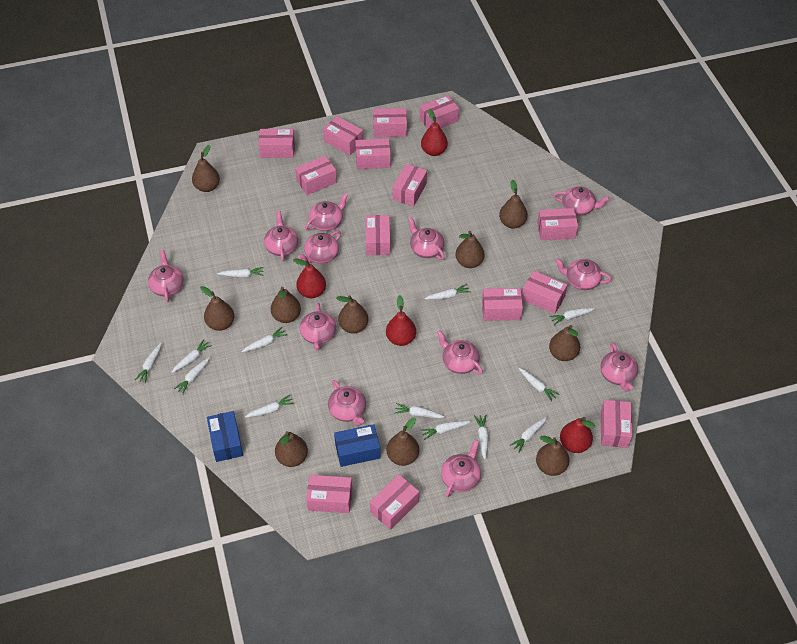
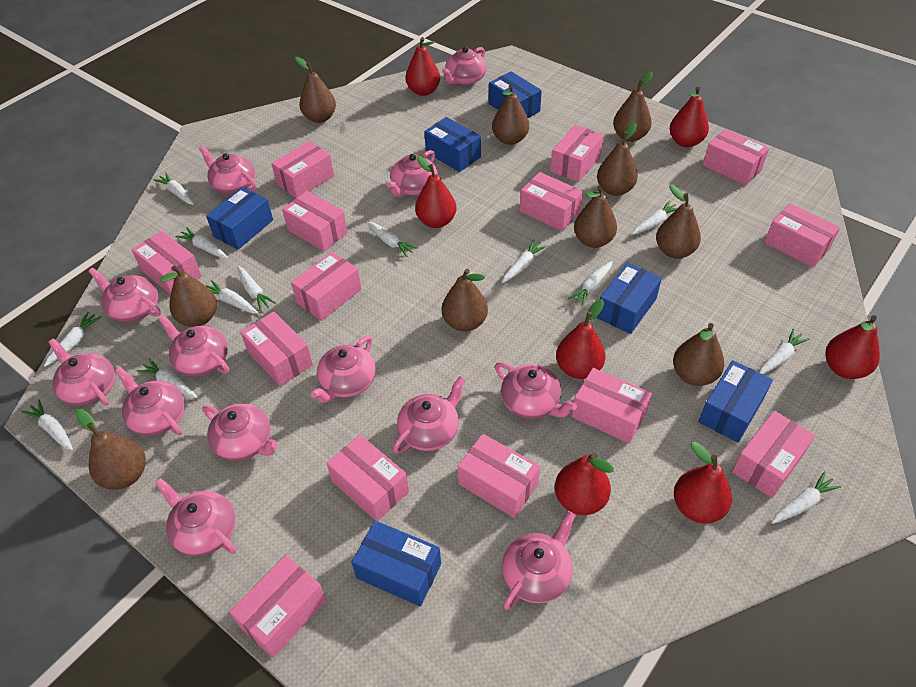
blue box: 2 -> 6
pink teapot: 12 -> 13
red pear: 4 -> 7

